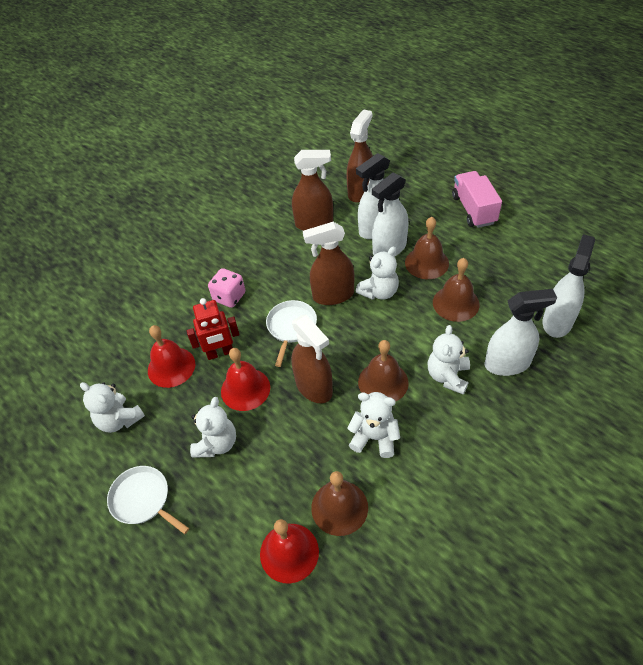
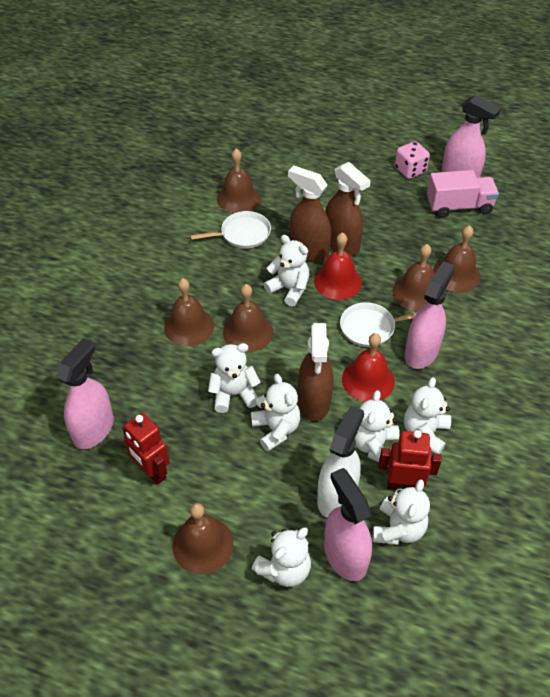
brown bell: 4 -> 6
brown spray bottle: 4 -> 3
pink spray bottle: 0 -> 4
red bell: 3 -> 2
red robot: 1 -> 2
white spray bottle: 4 -> 1
white teddy bear: 5 -> 7

